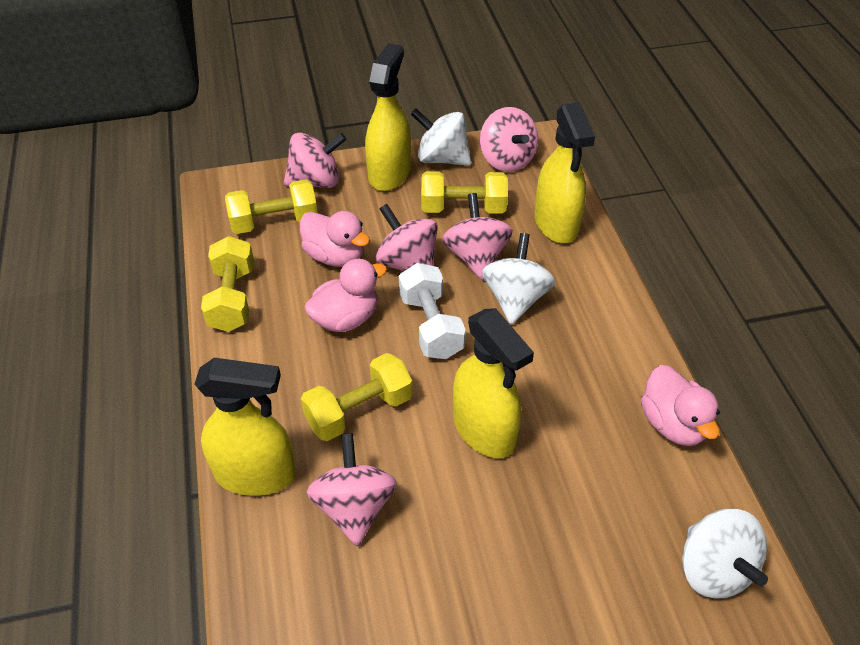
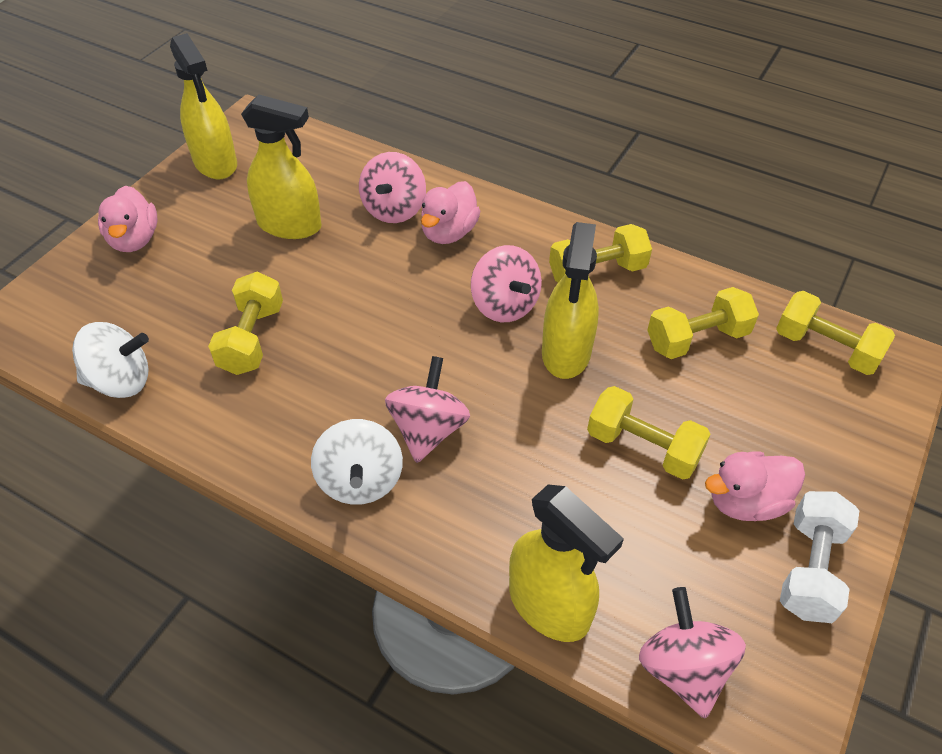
pink spinning top: 5 -> 4
white spinning top: 3 -> 2
yellow dumbbell: 4 -> 5

